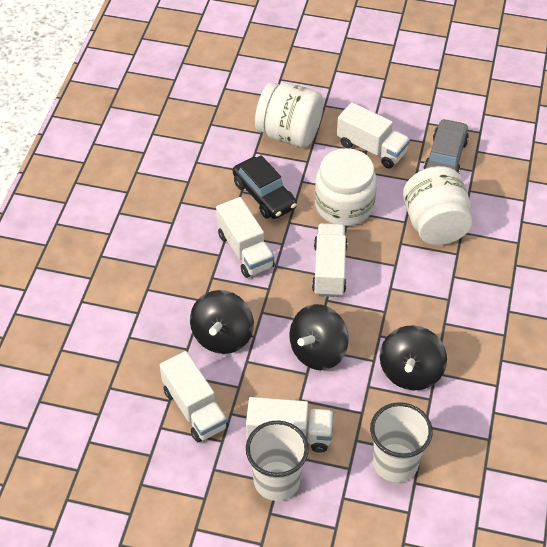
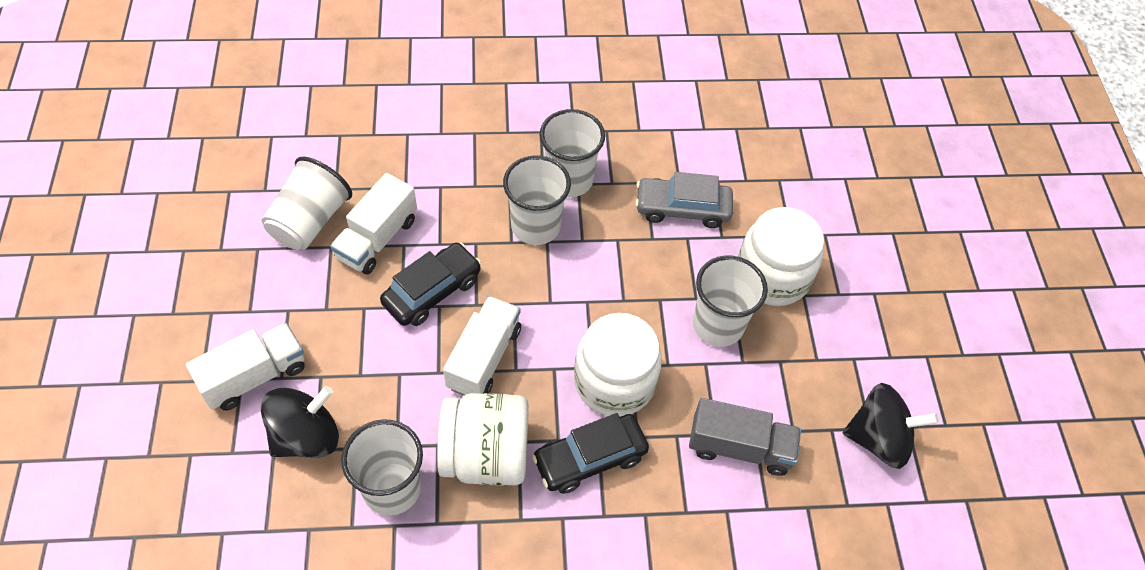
black car: 1 -> 2
black spinning top: 3 -> 2
grey truck: 0 -> 1
white cup: 2 -> 5
white truck: 5 -> 3

